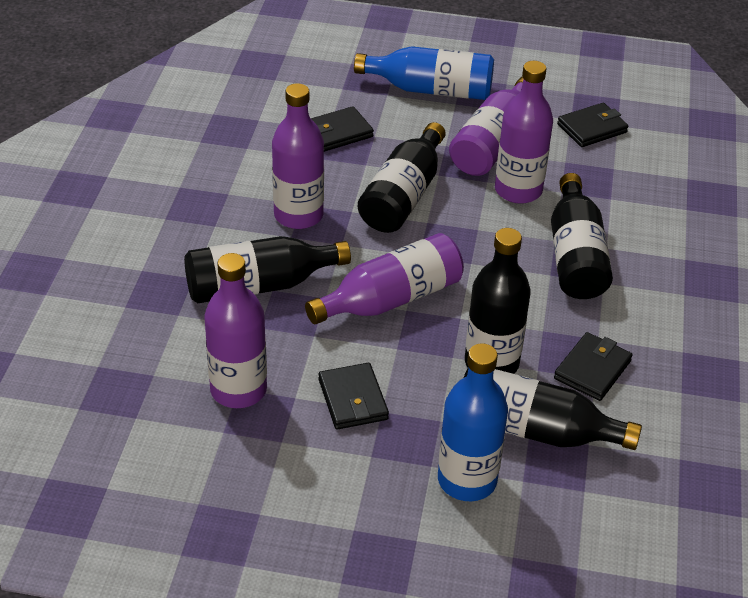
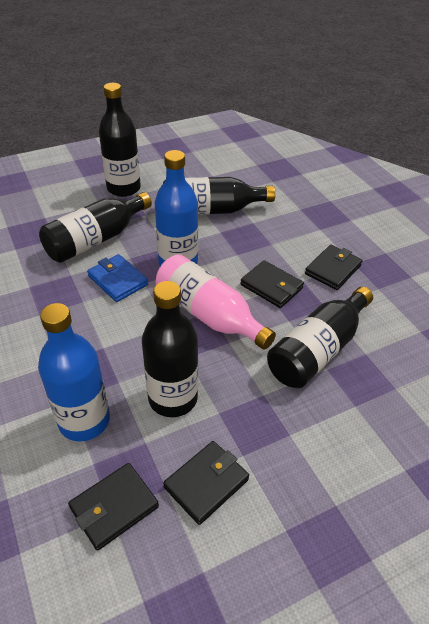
blue wallet: 0 -> 1
pink bottle: 0 -> 1
purple bottle: 5 -> 0

